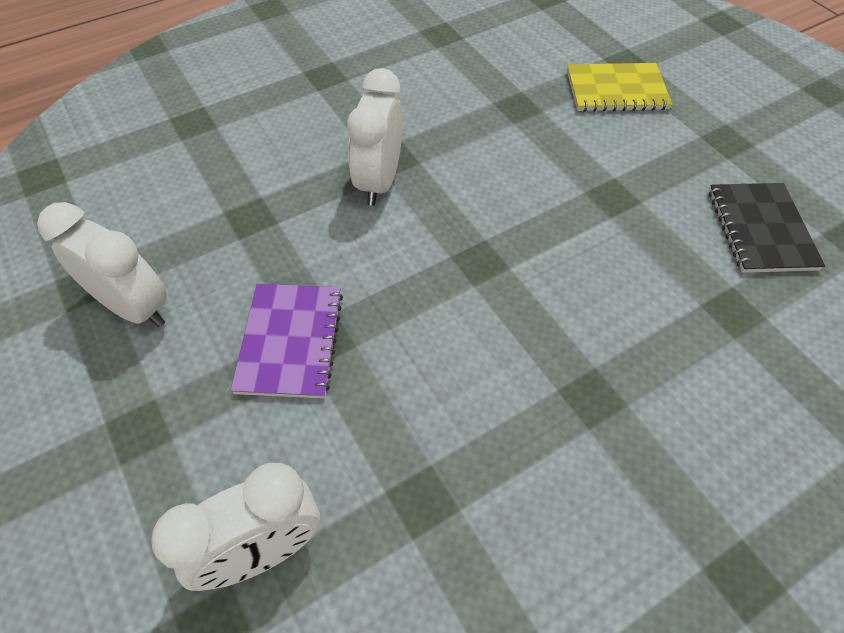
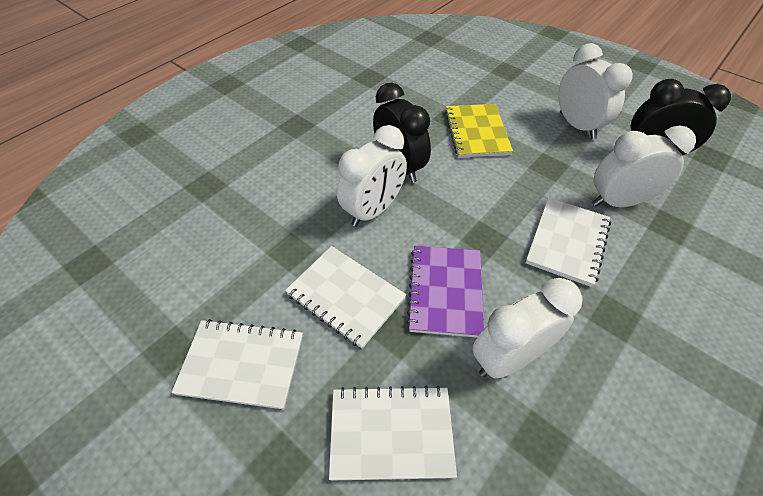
black clock: 0 -> 2
black notebook: 1 -> 0
white clock: 3 -> 4
white notebook: 0 -> 4

